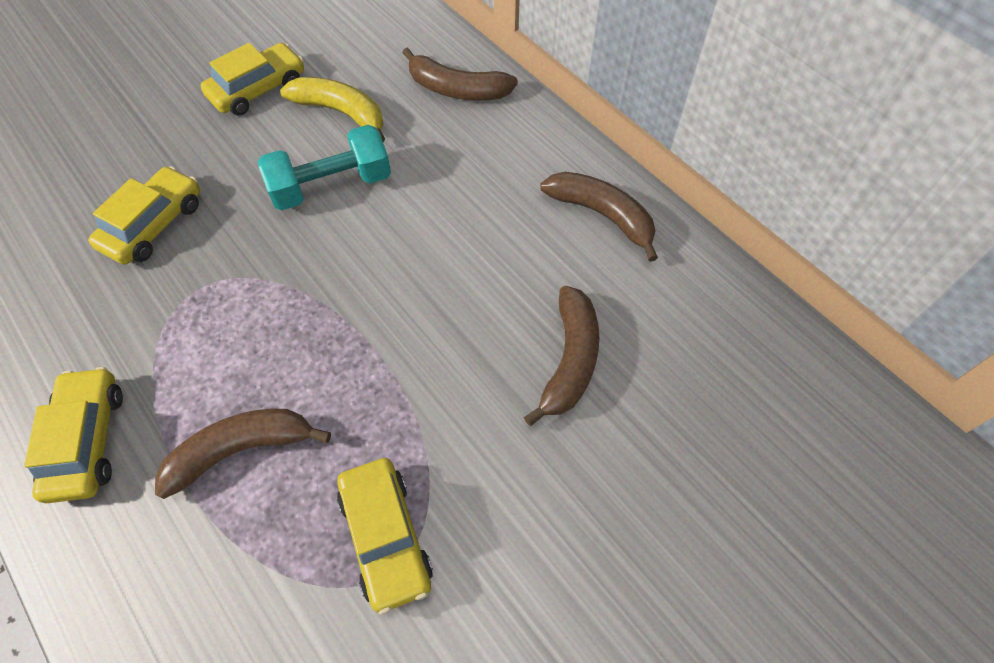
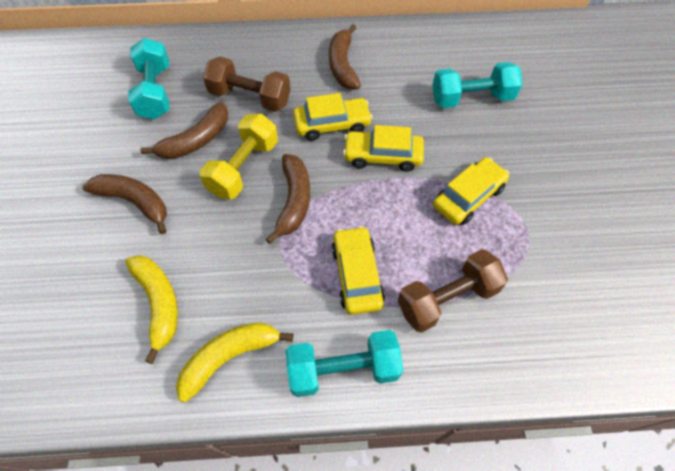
brown dumbbell: 0 -> 2
turquoise dumbbell: 1 -> 3
yellow banana: 1 -> 2
yellow dumbbell: 0 -> 1

